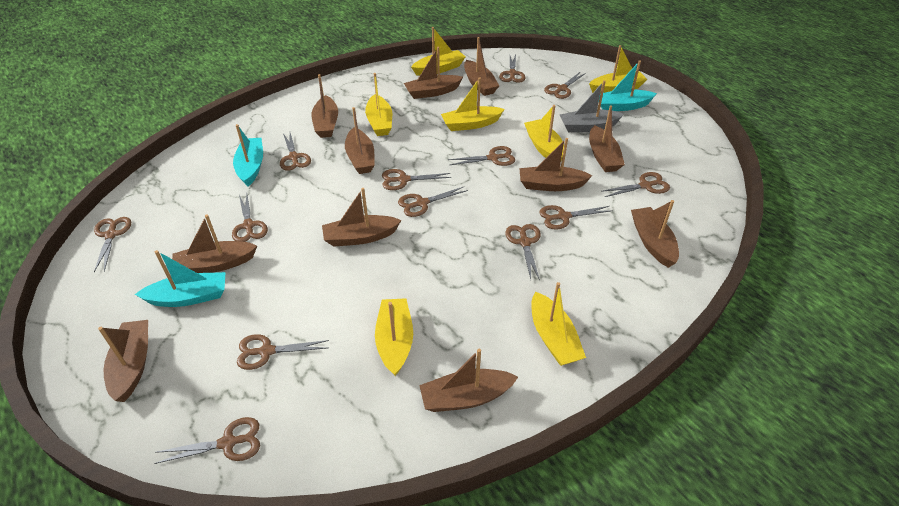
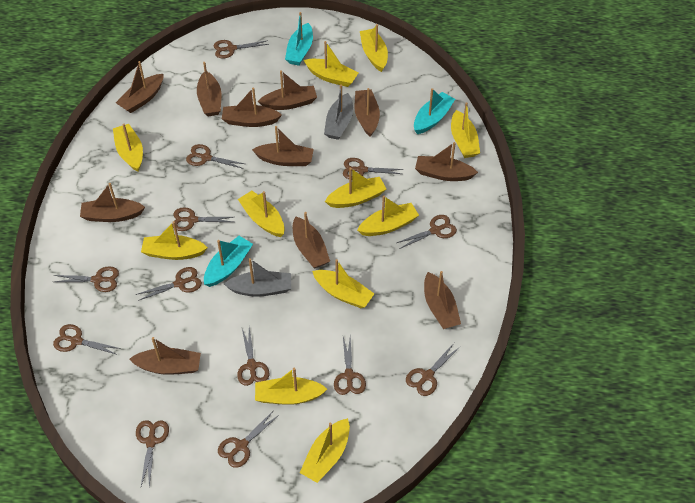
grey boat: 1 -> 2
yellow boat: 7 -> 11

